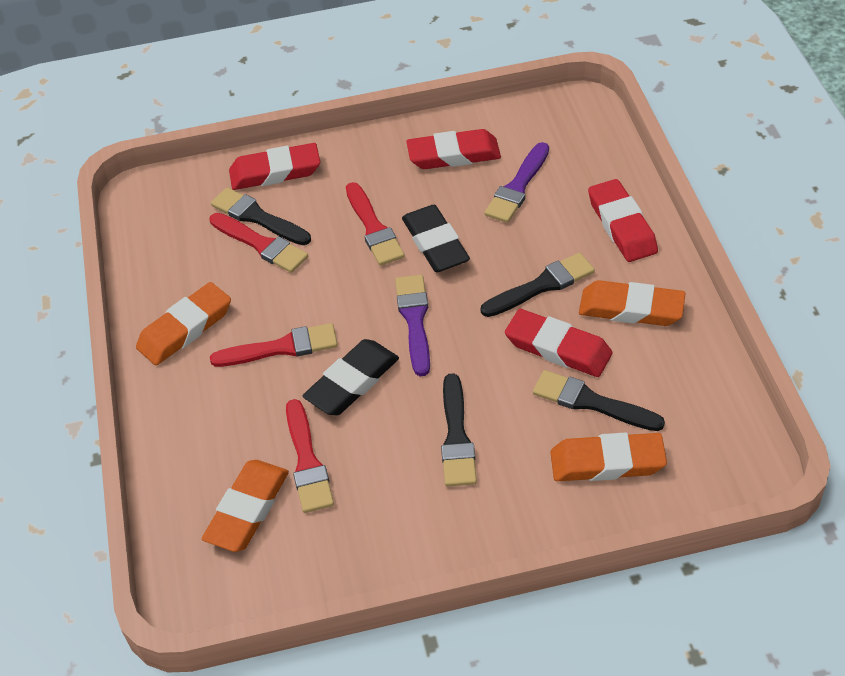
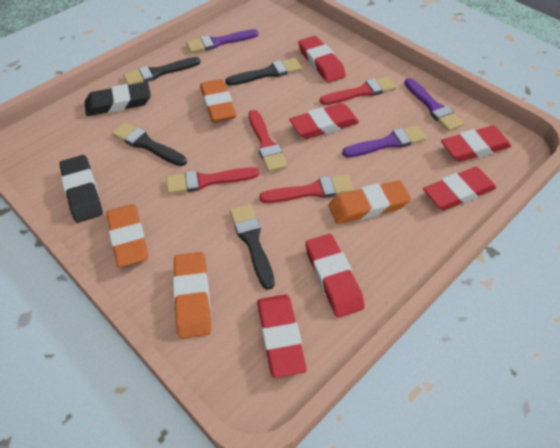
purple brush: 2 -> 3
red eraser: 4 -> 6

